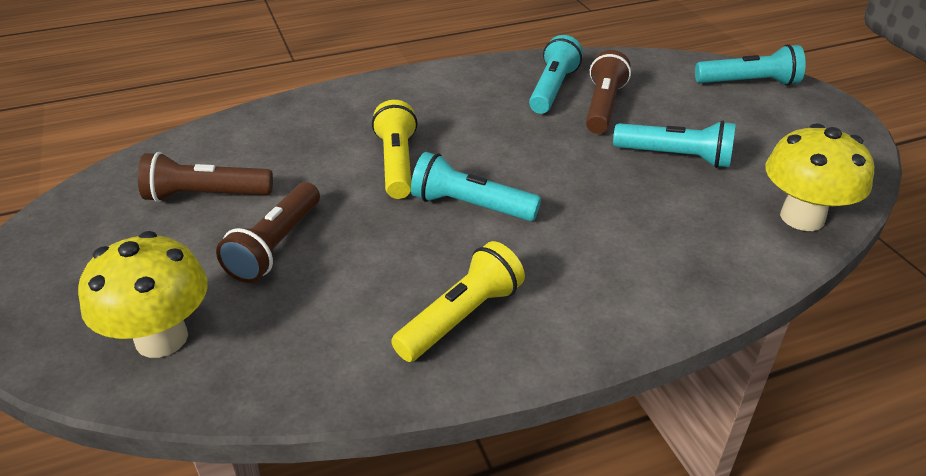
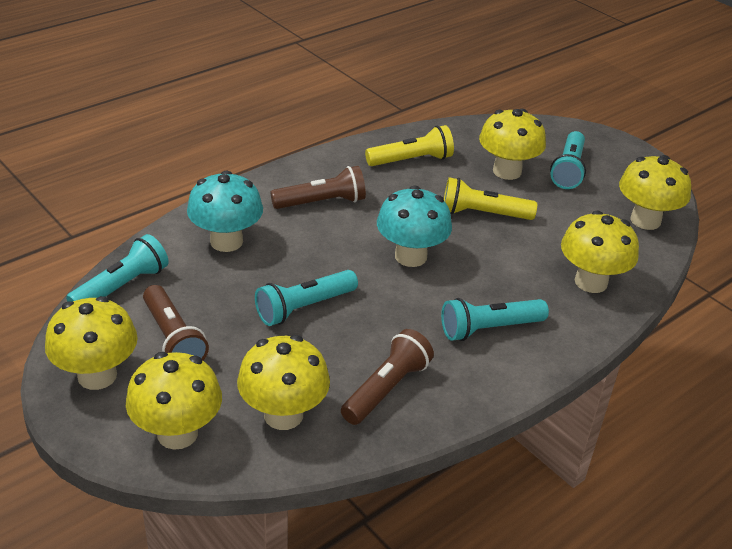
turquoise mushroom: 0 -> 2
yellow mushroom: 2 -> 6

